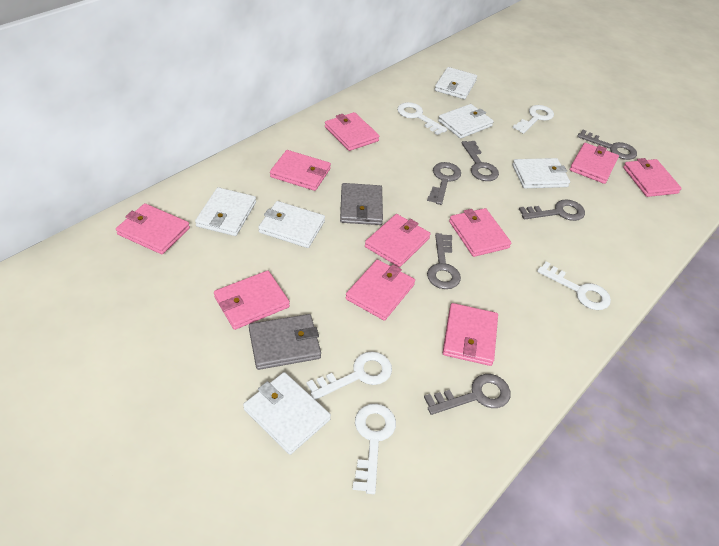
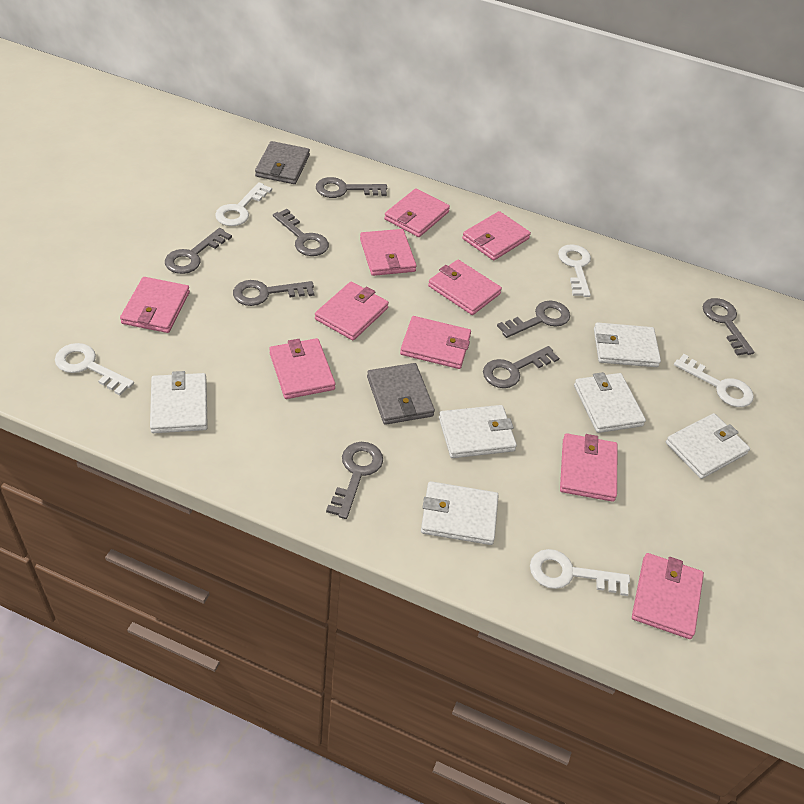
grey key: 6 -> 8

